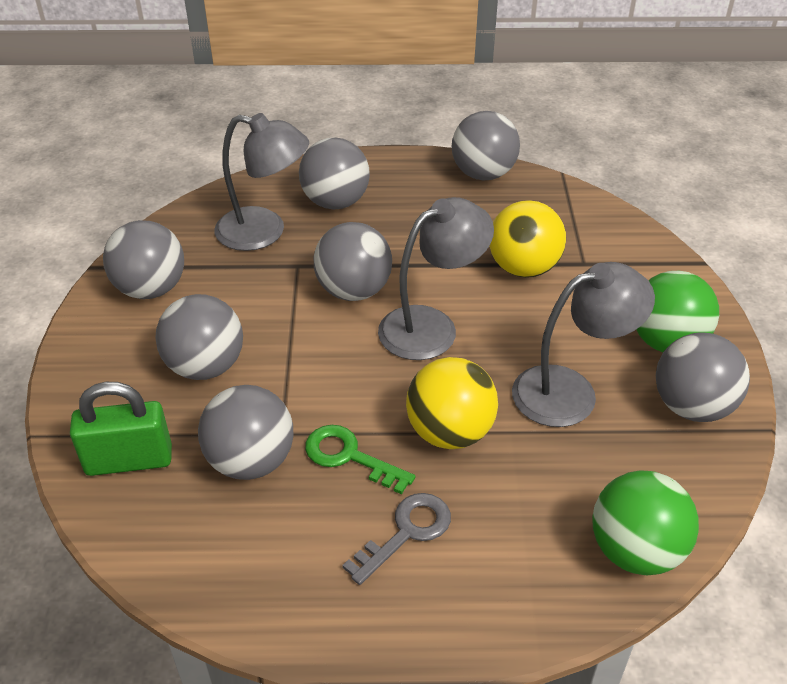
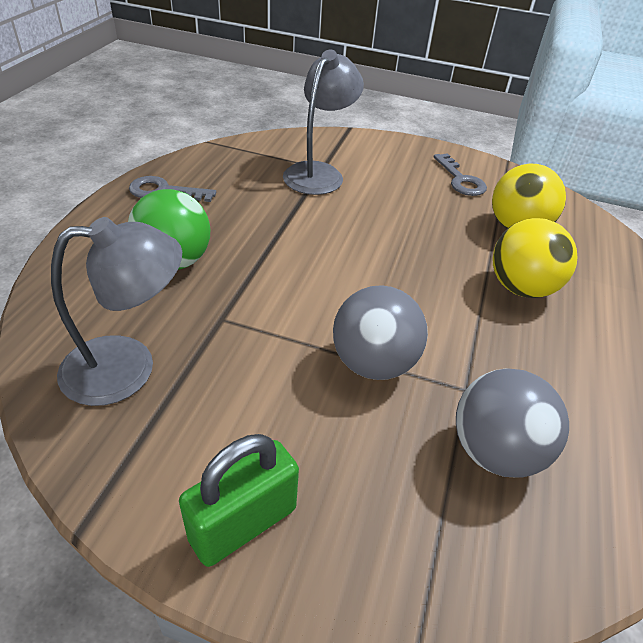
green ball: 2 -> 1
green key: 1 -> 0
grey ball: 7 -> 2
grey key: 1 -> 2
grey lamp: 3 -> 2

